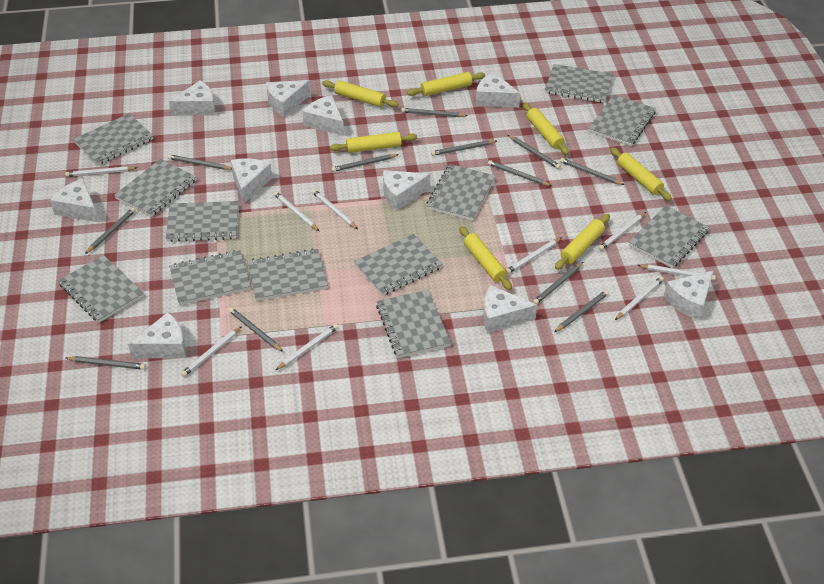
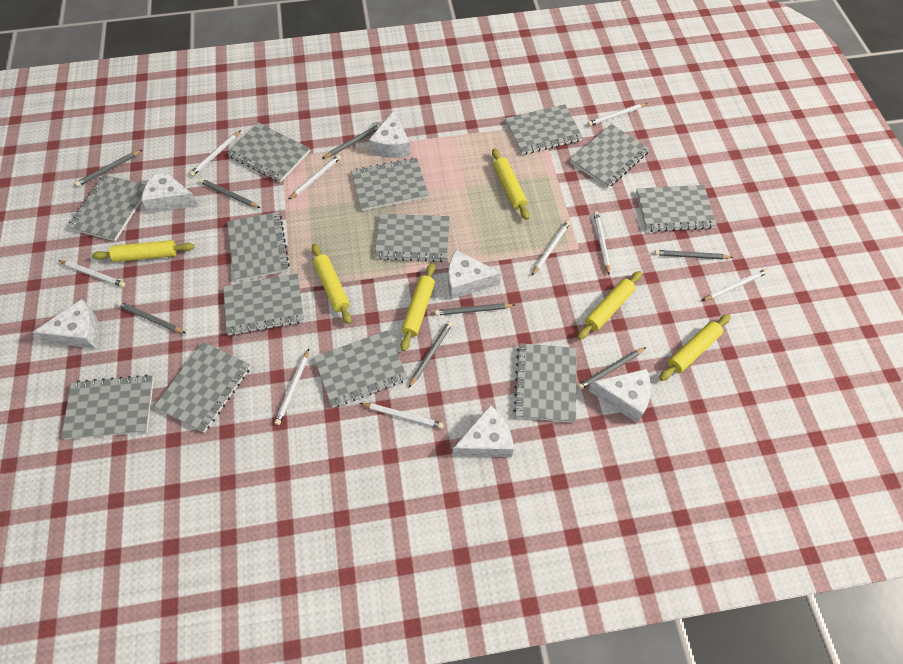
grey notebook: 12 -> 13
grey pencil: 12 -> 8
white cheese: 10 -> 6
yellow rolling pin: 7 -> 6

